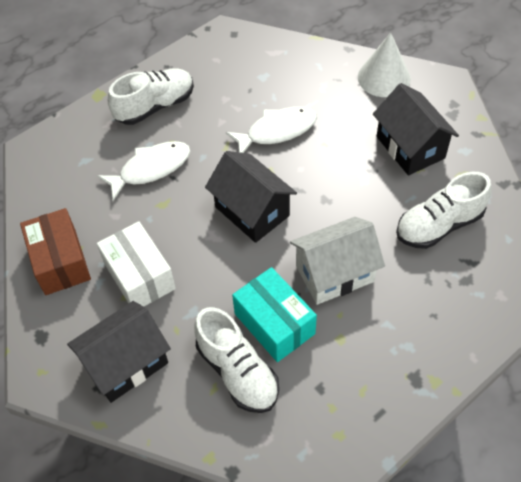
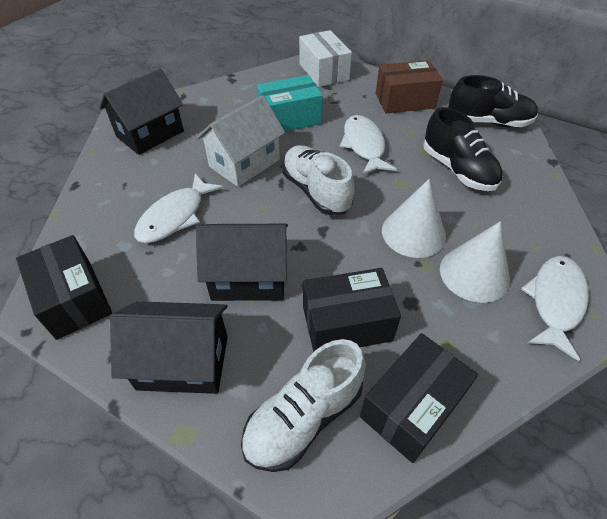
black box: 0 -> 3
black shoe: 0 -> 2
white cone: 1 -> 2
white fish: 2 -> 3
white shoe: 3 -> 2

